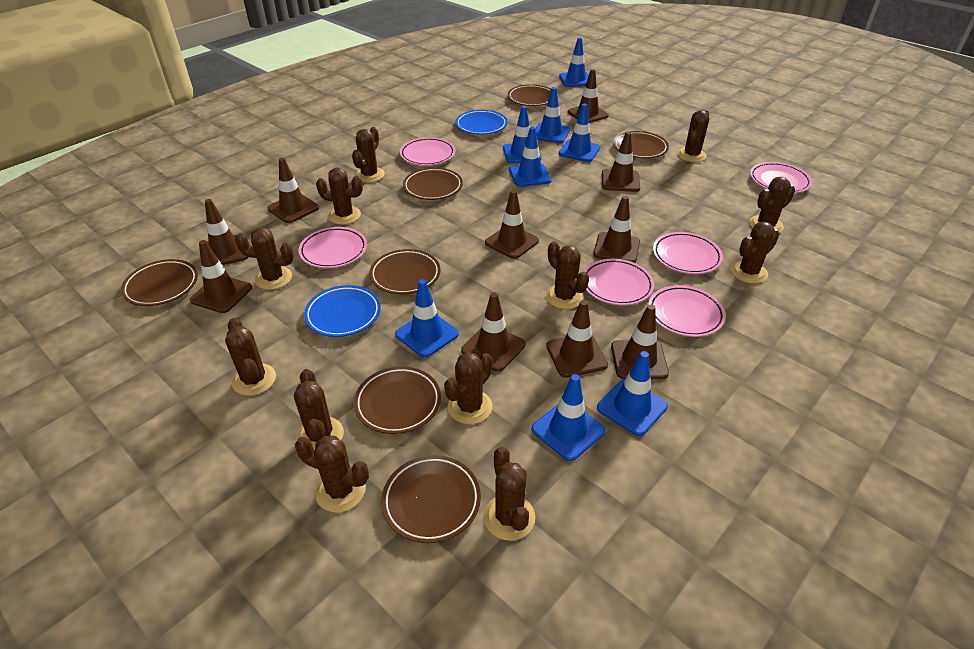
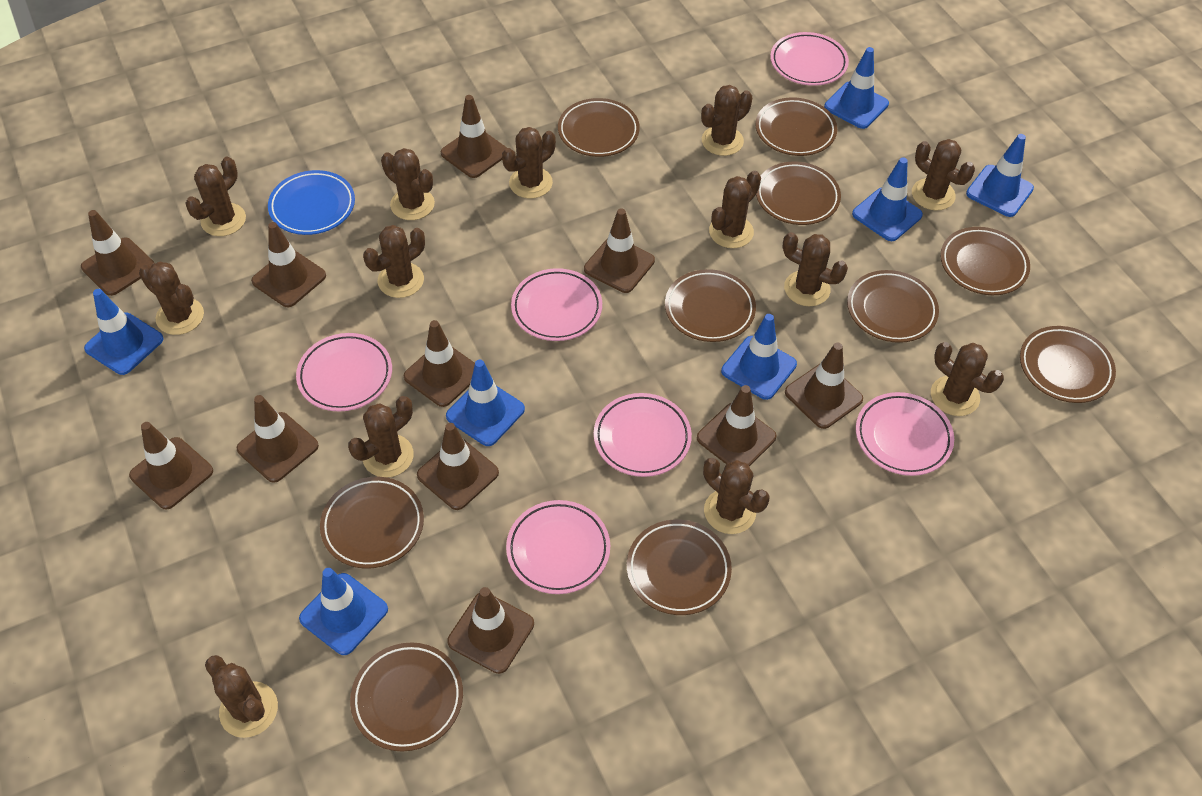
blue plate: 2 -> 1
blue traffic cone: 8 -> 7
brown cactus: 12 -> 13
brown plate: 7 -> 10
brown traffic cone: 10 -> 11

